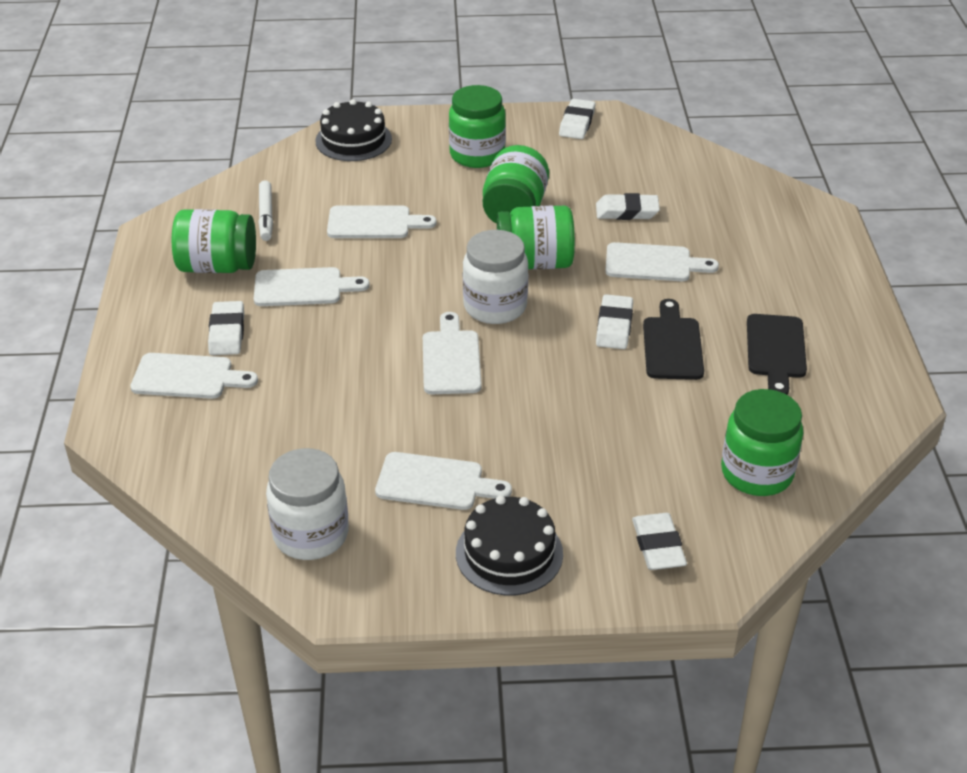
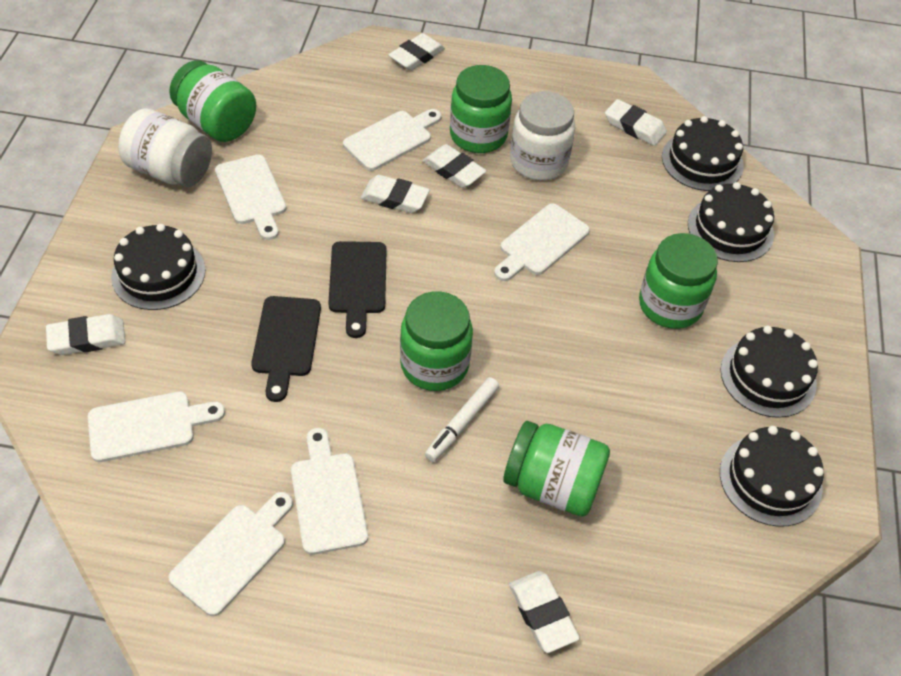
black cake: 2 -> 5
white eraser: 5 -> 6

